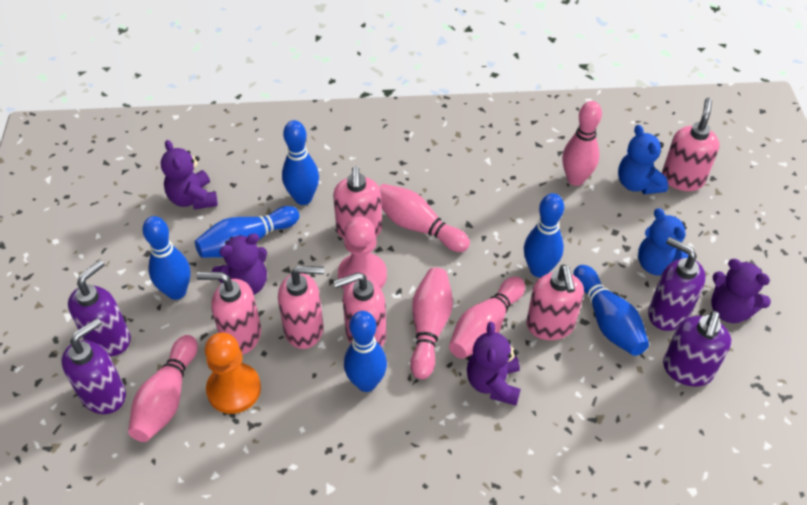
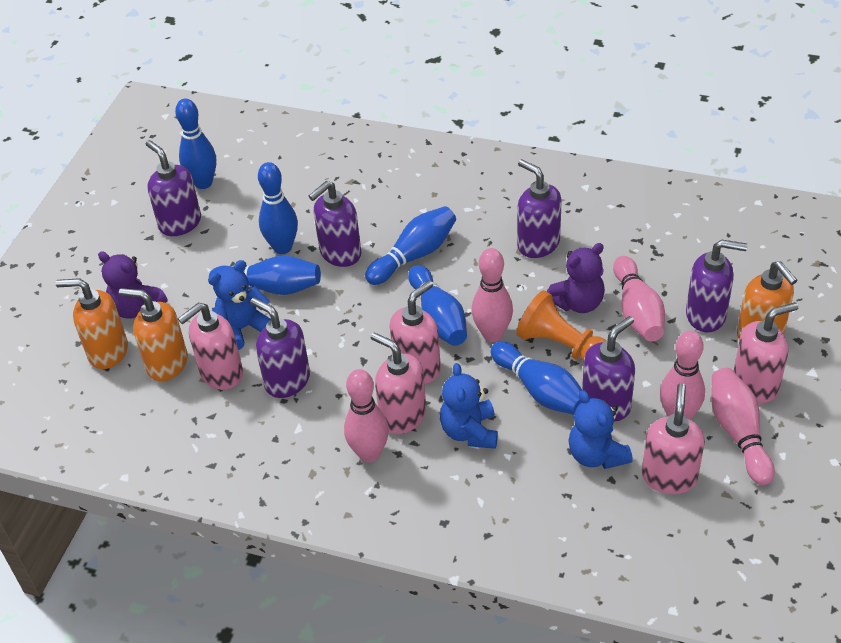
blue teddy bear: 2 -> 3
orange soap dispenser: 0 -> 3
pink pawn: 1 -> 0
pink soap dispenser: 6 -> 5
purple soap dispenser: 4 -> 6
purple teddy bear: 4 -> 2

